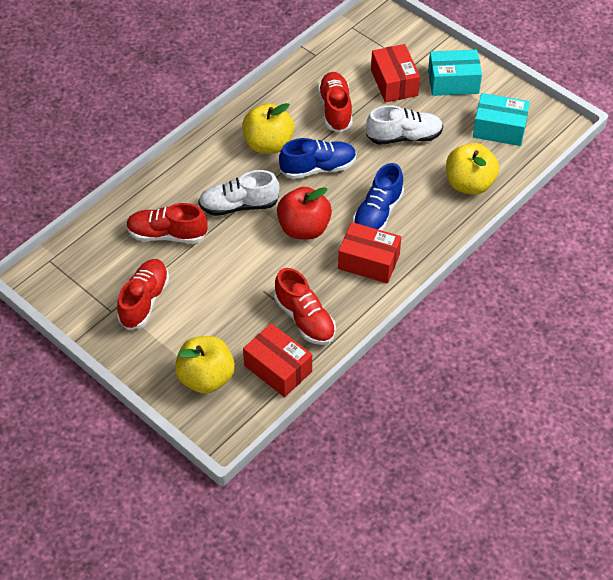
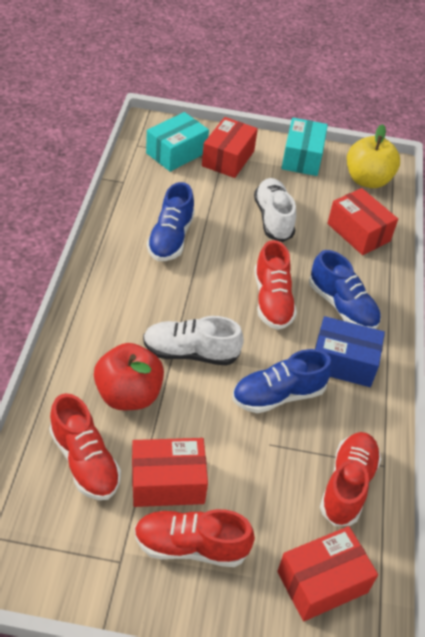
blue box: 0 -> 1
blue shoe: 2 -> 3
red box: 3 -> 4
yellow apple: 3 -> 1

